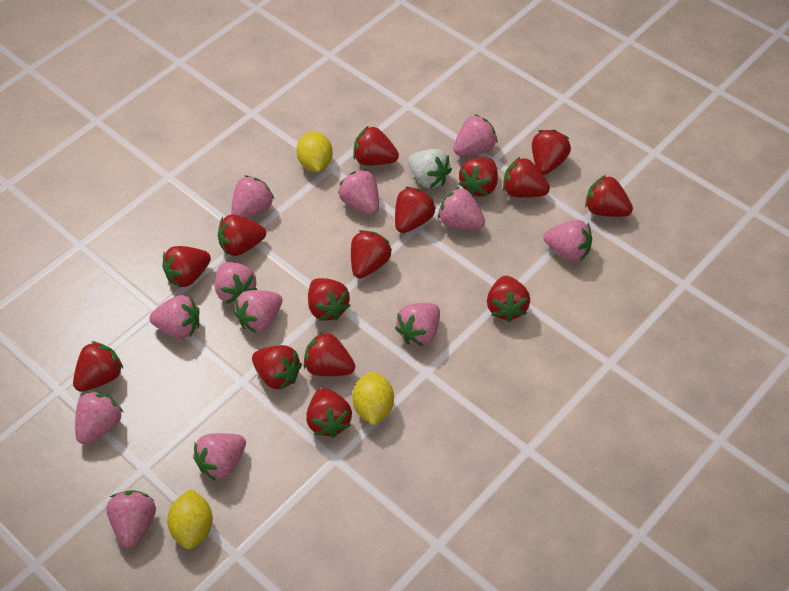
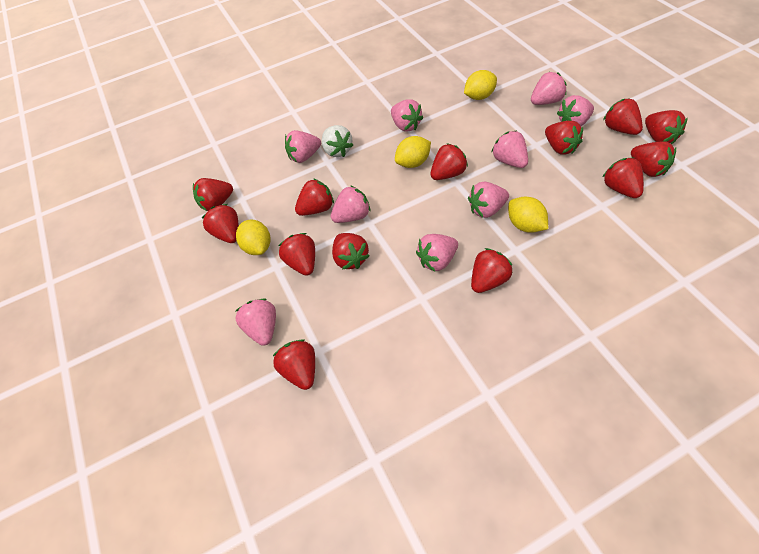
pink strawberry: 12 -> 9
red strawberry: 15 -> 13
yellow lemon: 3 -> 4

